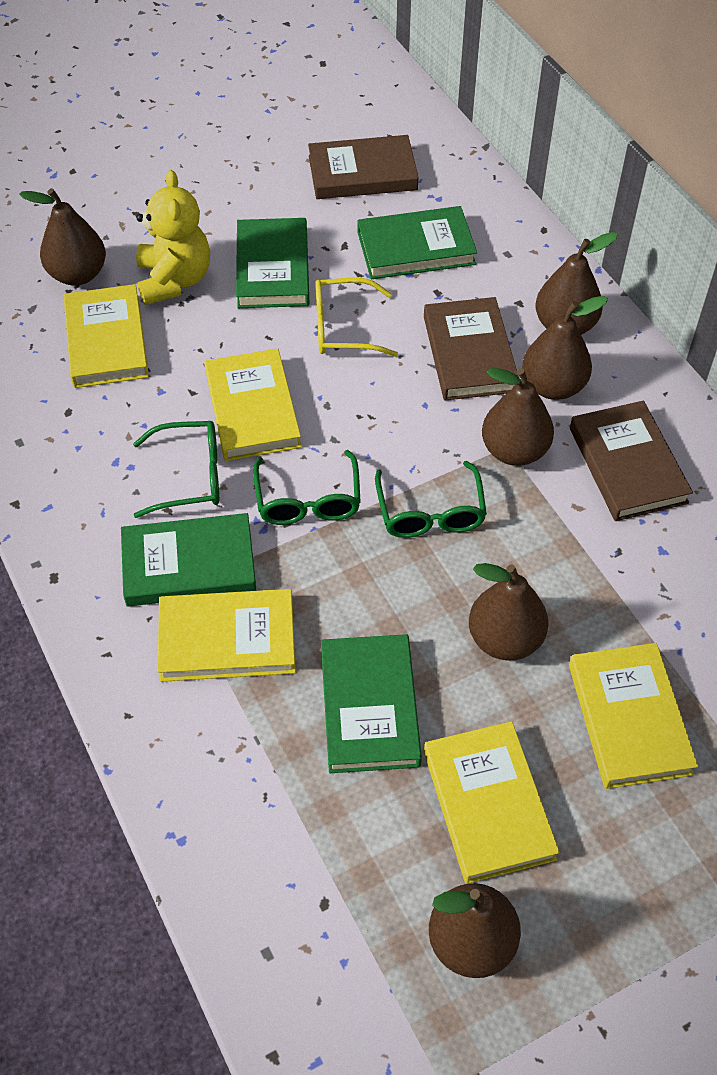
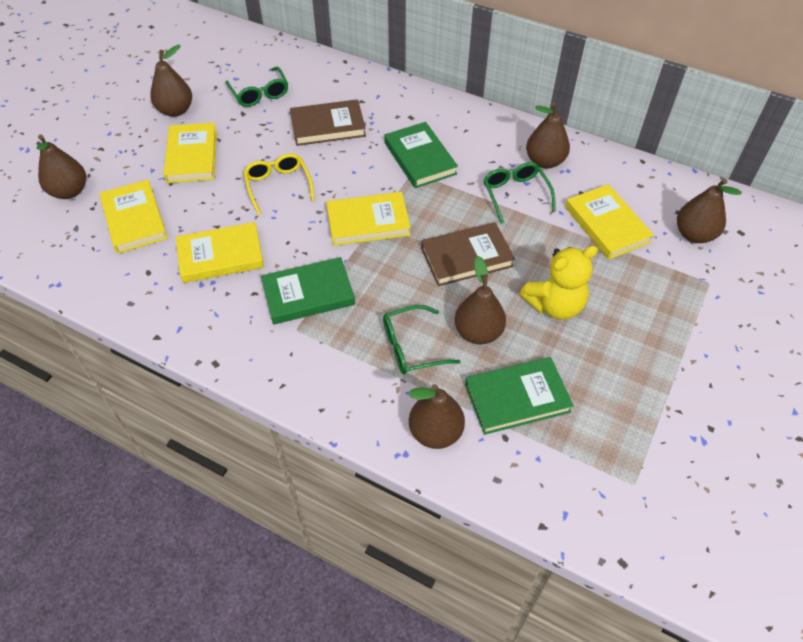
brown book: 3 -> 2
green book: 4 -> 3

